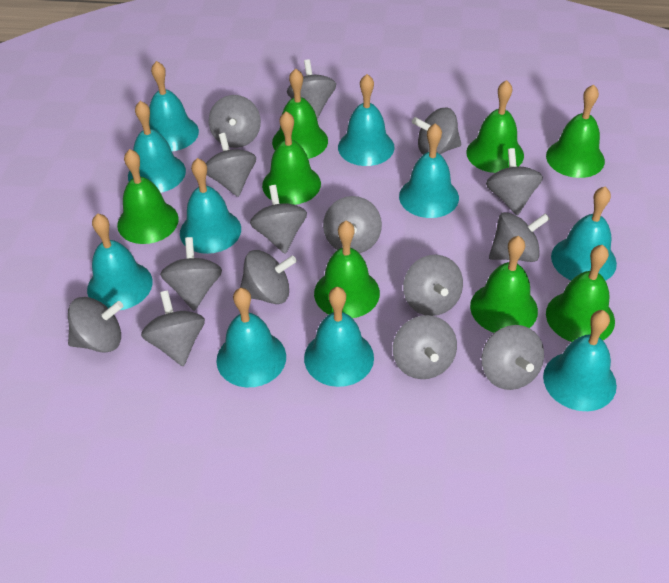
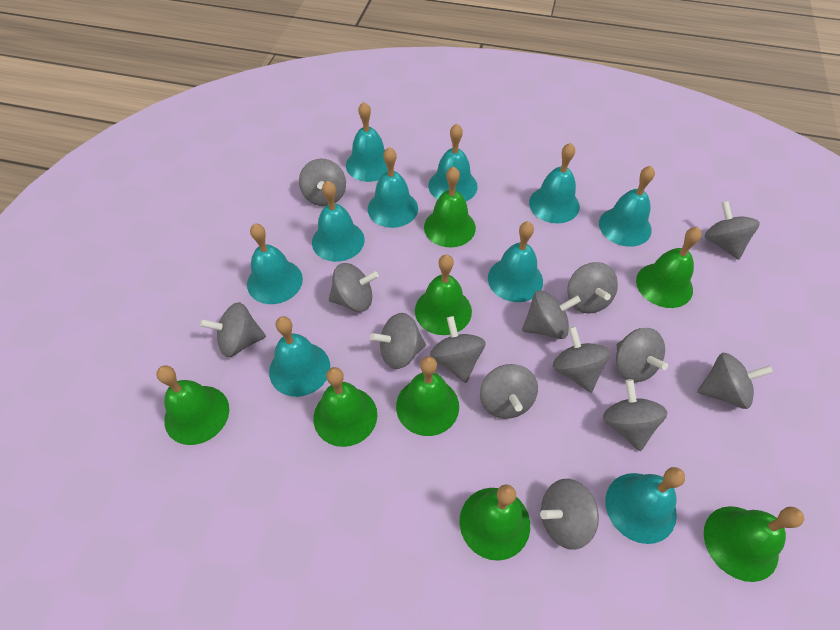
grey spinning top: 15 -> 14

